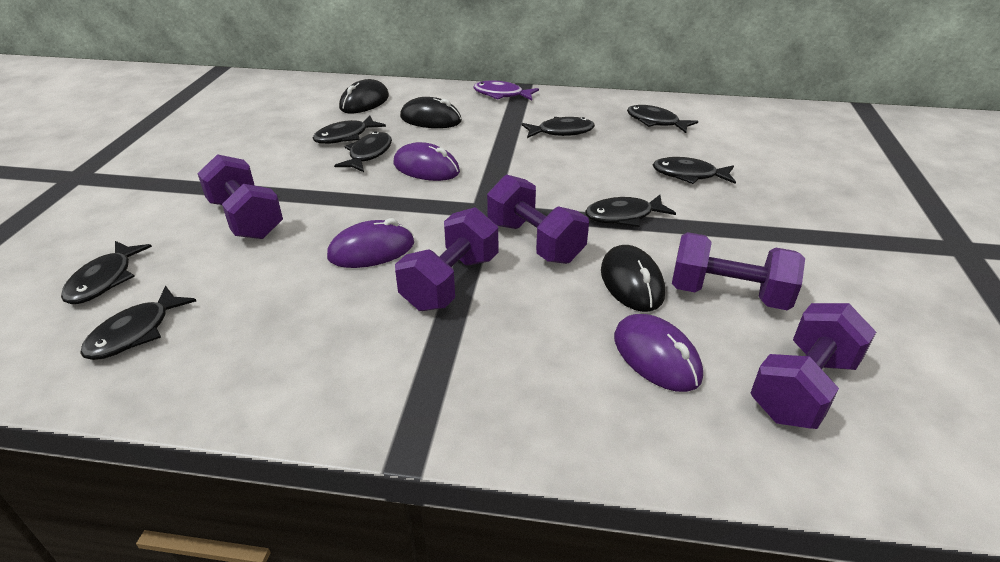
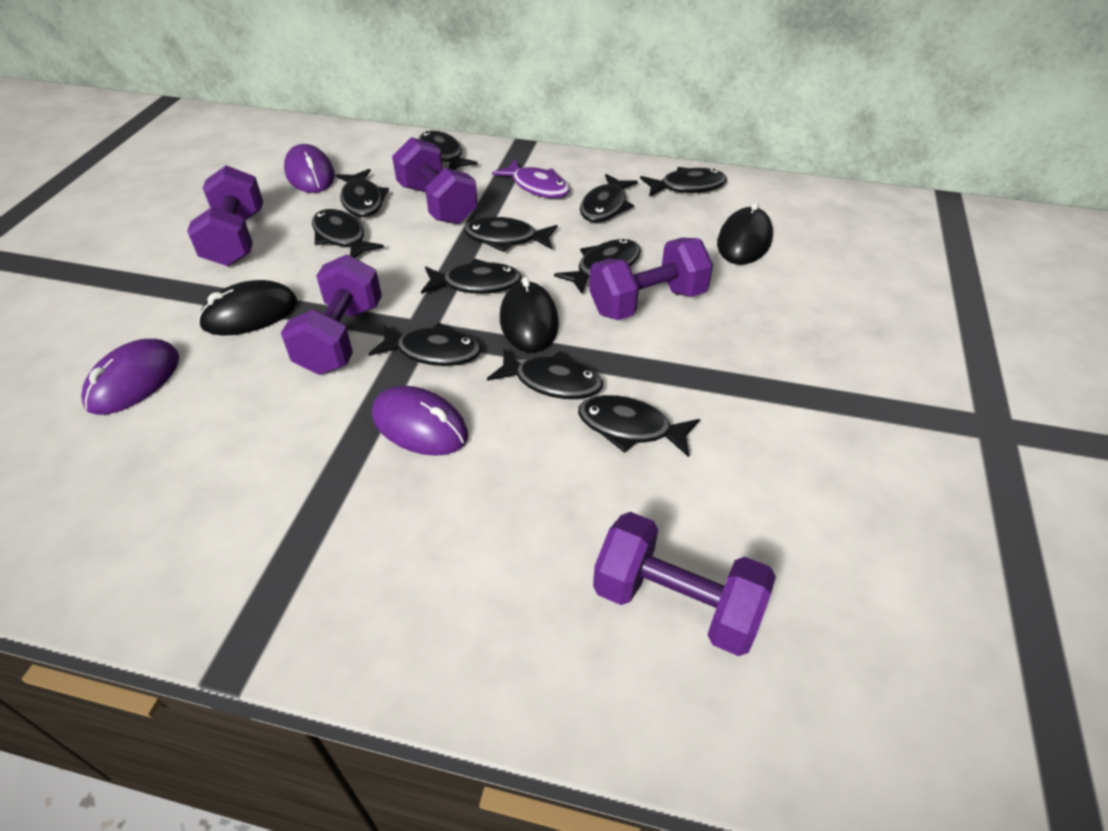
black fish: 8 -> 11

